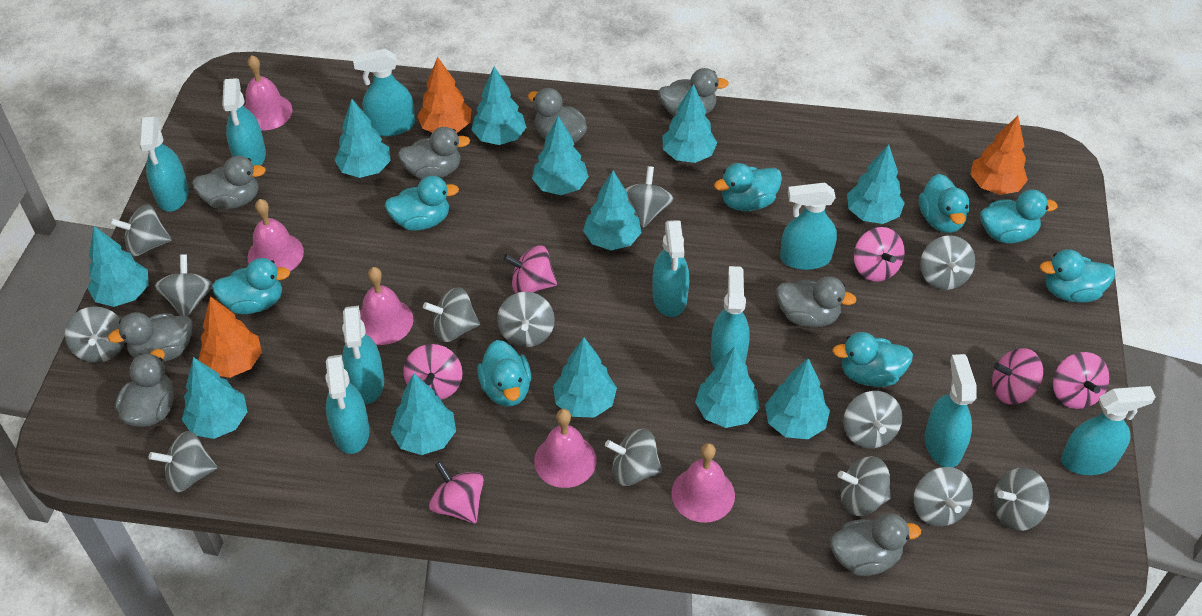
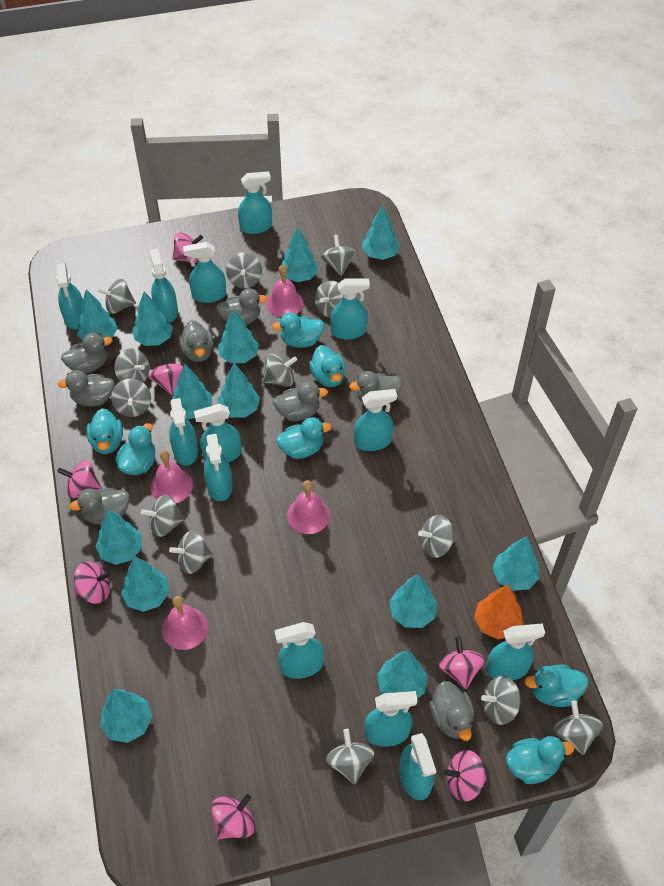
orange tree: 3 -> 1
pink bell: 5 -> 4
pink spinning top: 6 -> 7
turquoise duck: 8 -> 7
turquoise spray bottle: 10 -> 13
turquoise tree: 12 -> 13

